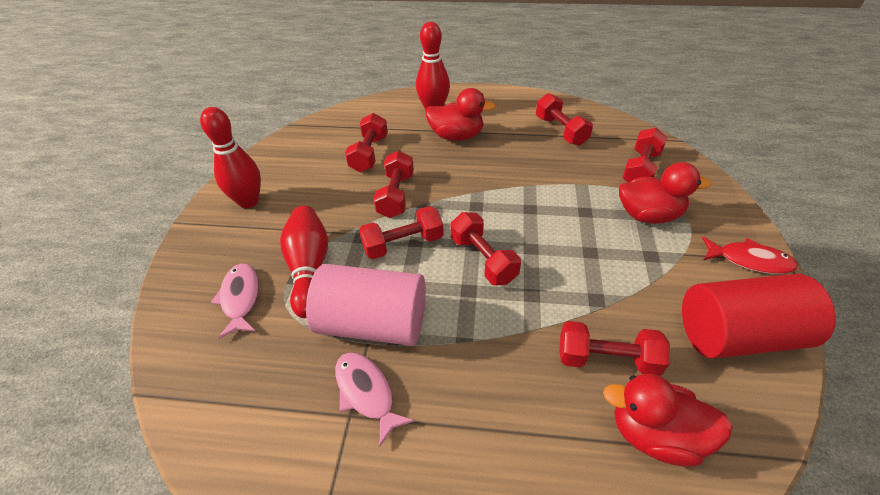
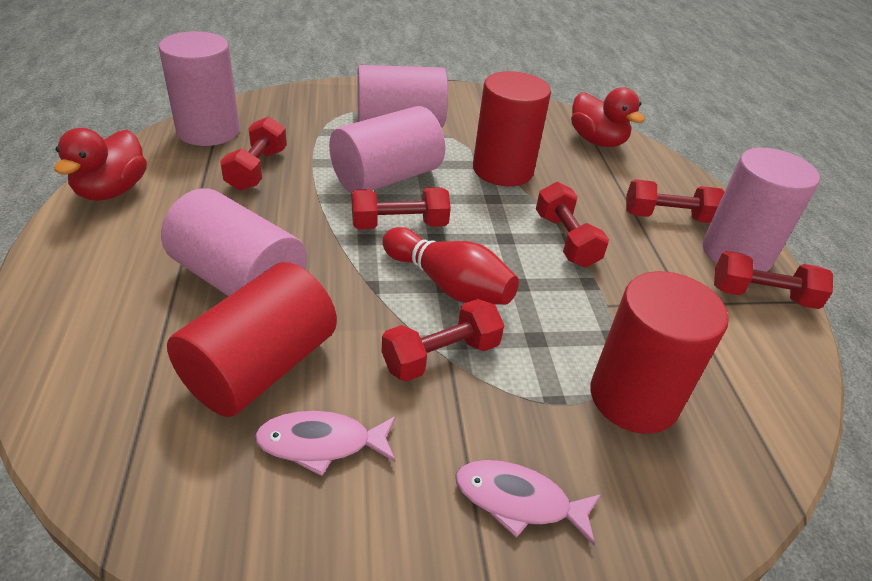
pink cylinder: 1 -> 5
red bowling pin: 3 -> 1
red cylinder: 1 -> 3
red duck: 3 -> 2
red dumbbell: 7 -> 6
red fish: 1 -> 0

